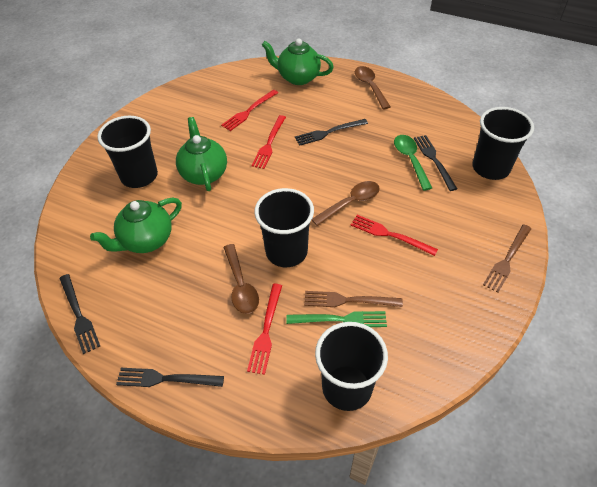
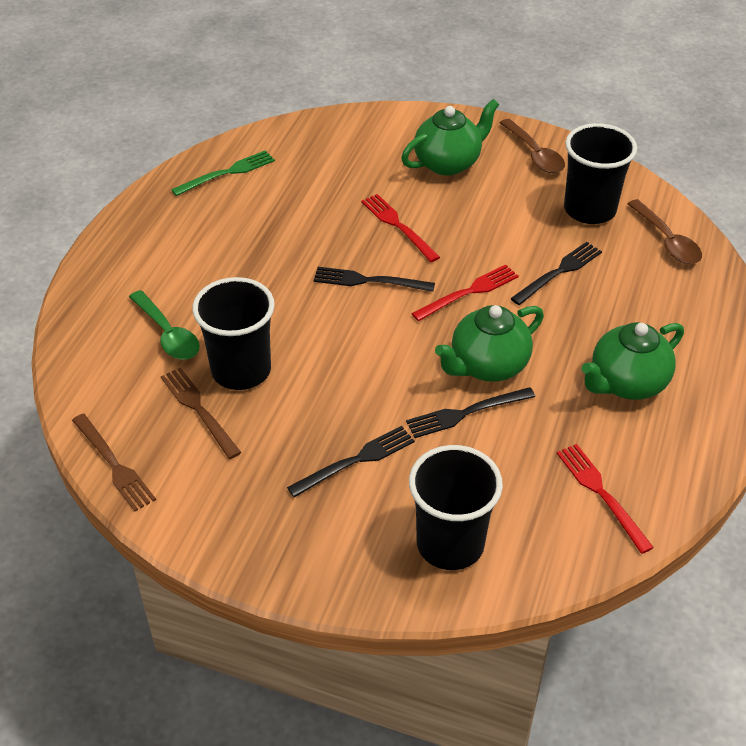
black cup: 4 -> 3
brown spoon: 3 -> 2
red fork: 4 -> 3

